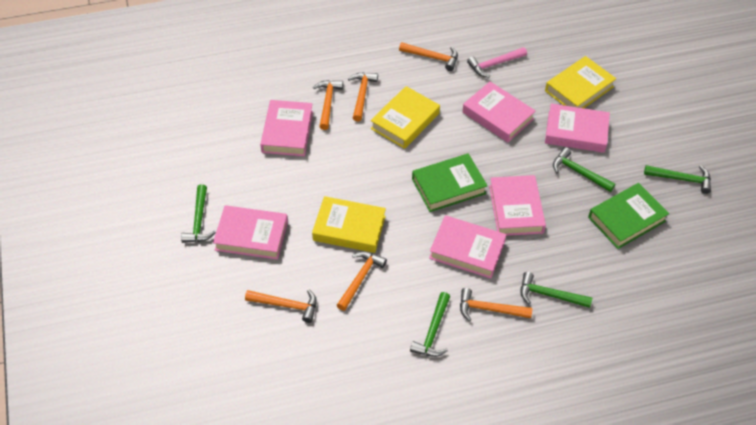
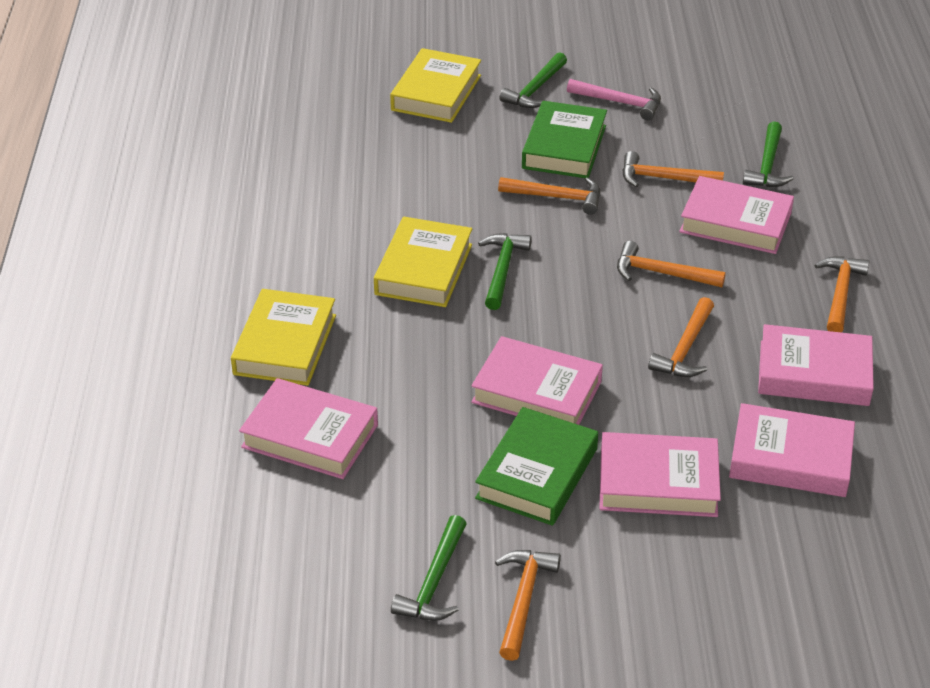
green hammer: 5 -> 4

